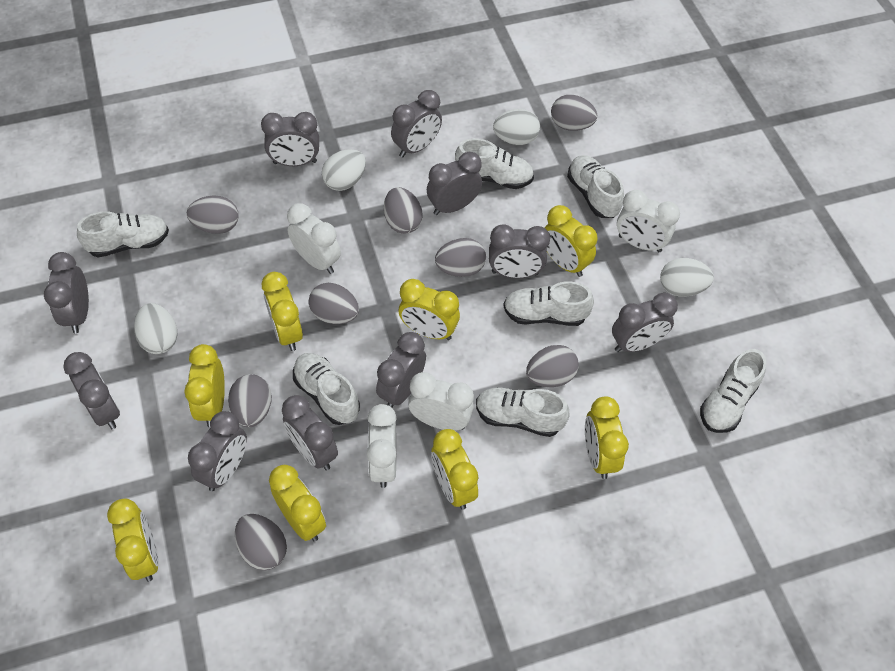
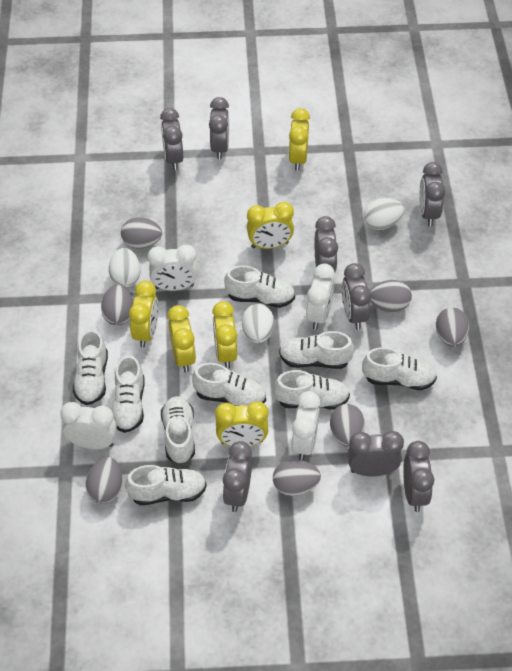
grey clock: 10 -> 8
grey egg: 8 -> 7
white egg: 4 -> 3
white shoe: 7 -> 9
yellow clock: 8 -> 6

